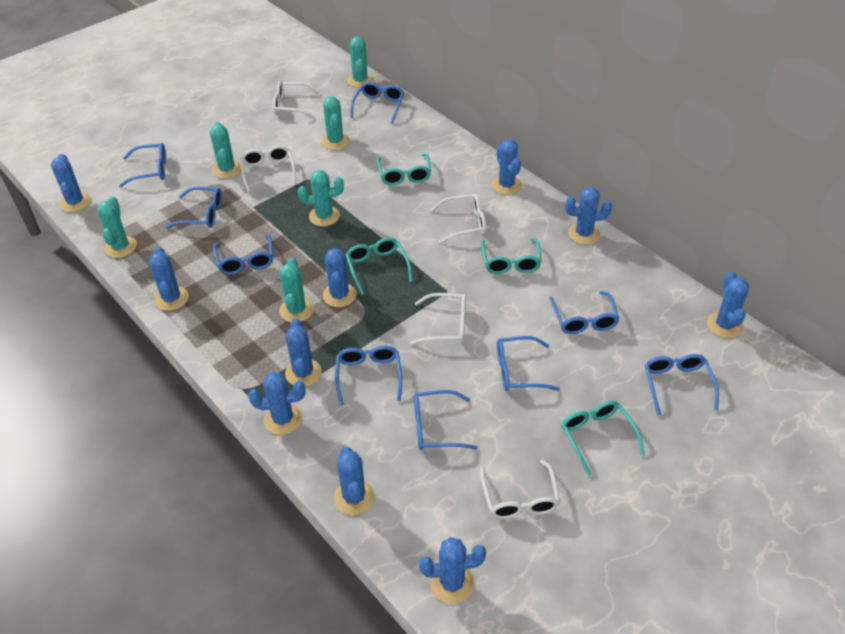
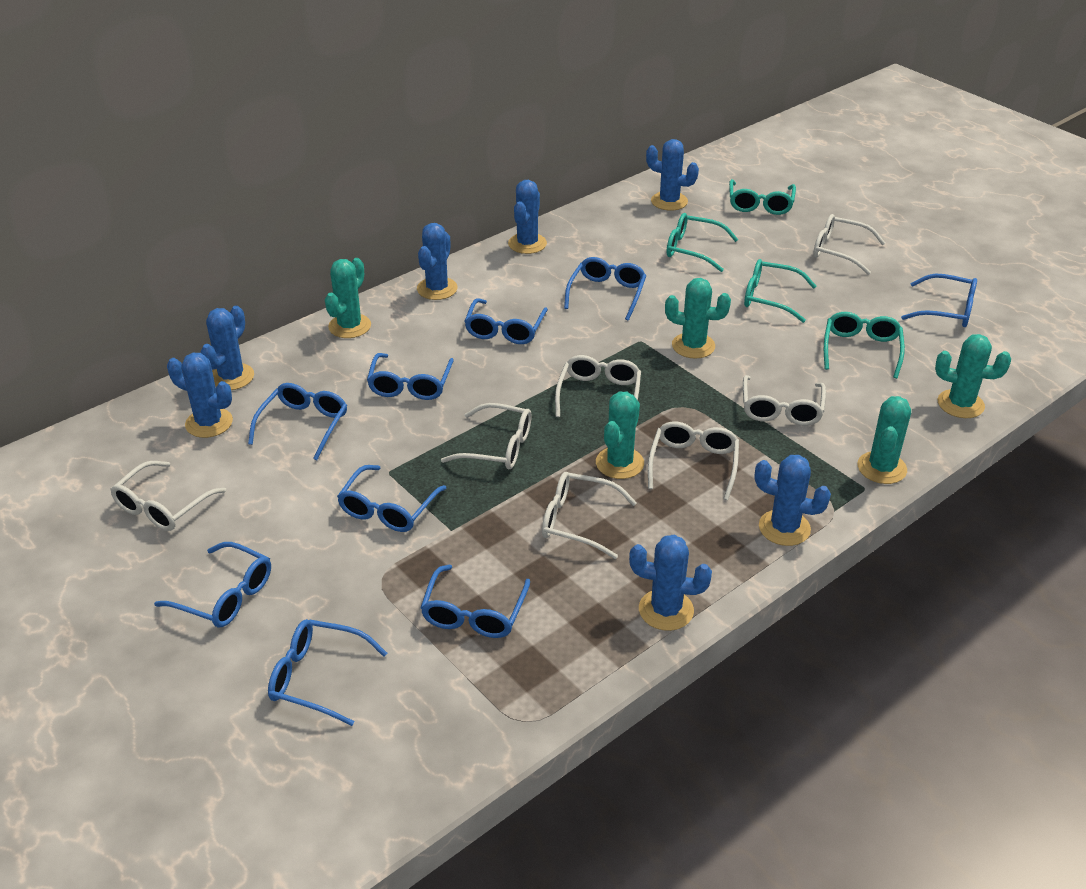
blue cactus: 10 -> 7
turquoise cactus: 6 -> 5
white glasses: 5 -> 7

